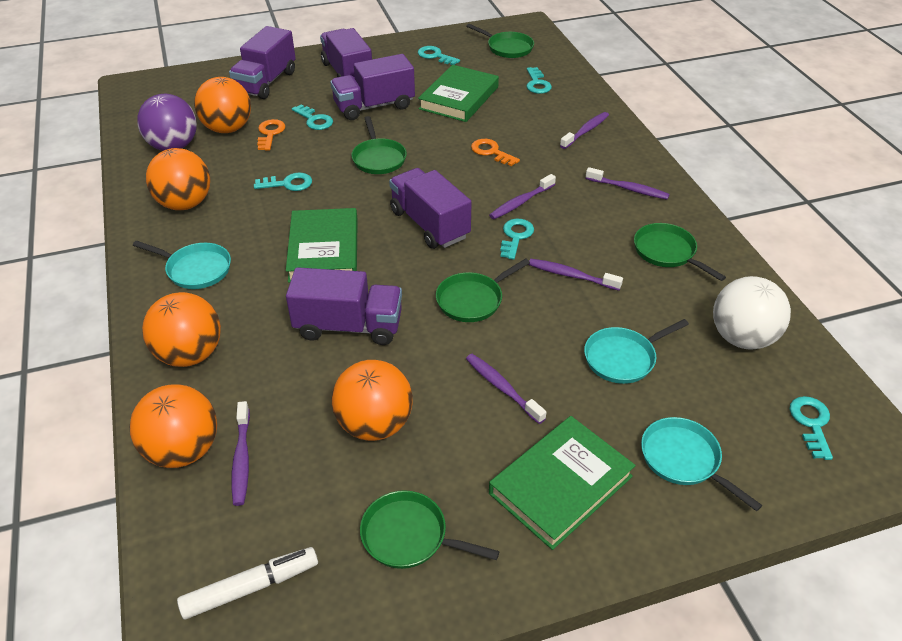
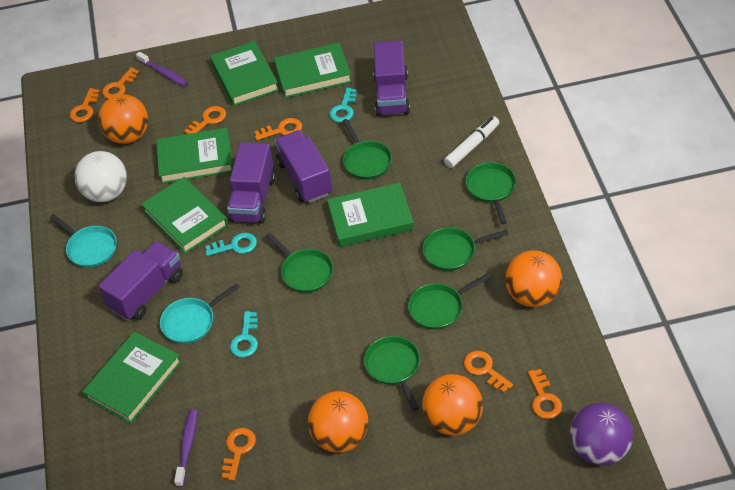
green book: 3 -> 6
green pan: 5 -> 6
orange ball: 5 -> 4
orange key: 2 -> 7
purple toothbrush: 6 -> 2
purple truck: 5 -> 4
turquoise key: 6 -> 3
turquoise pan: 3 -> 2

